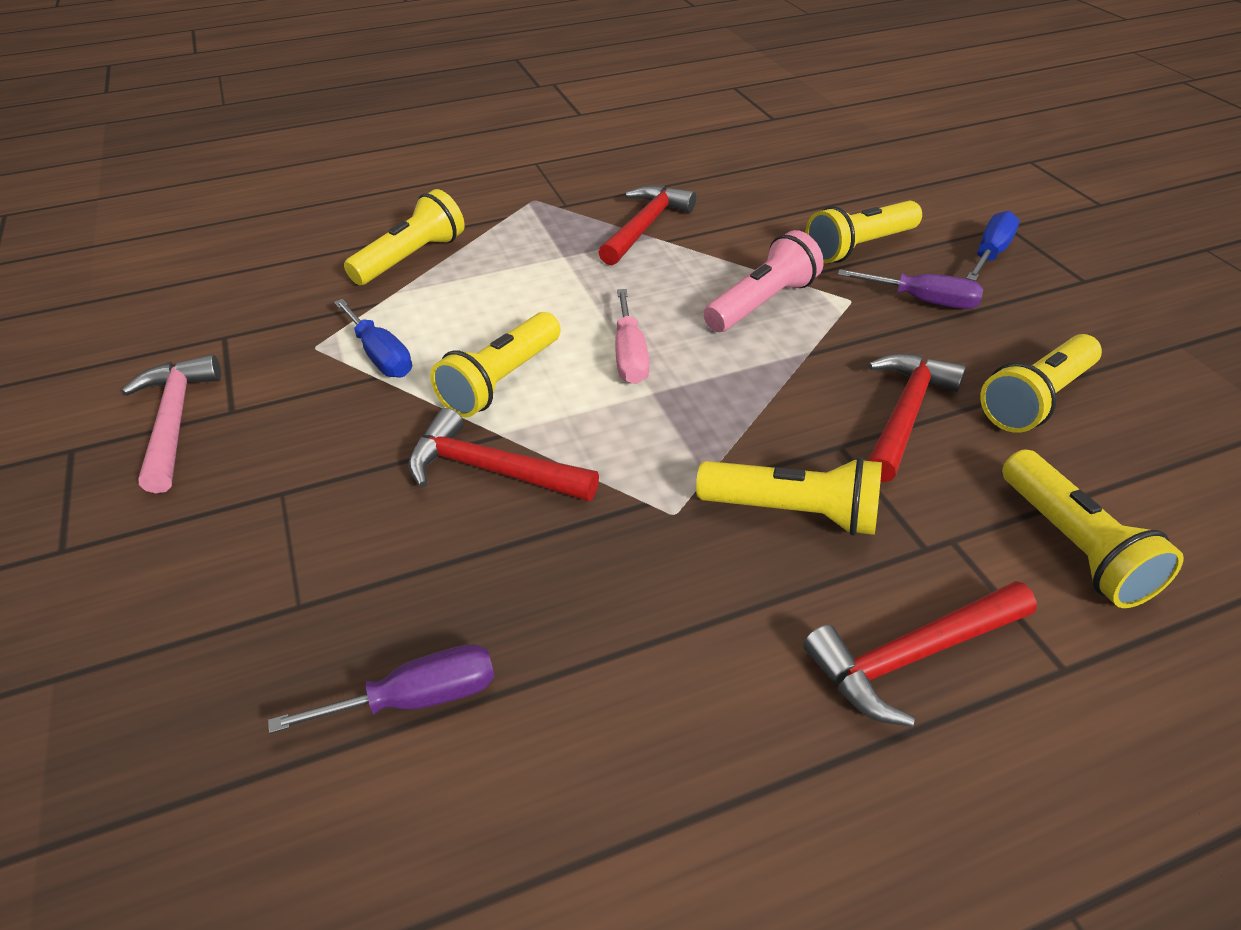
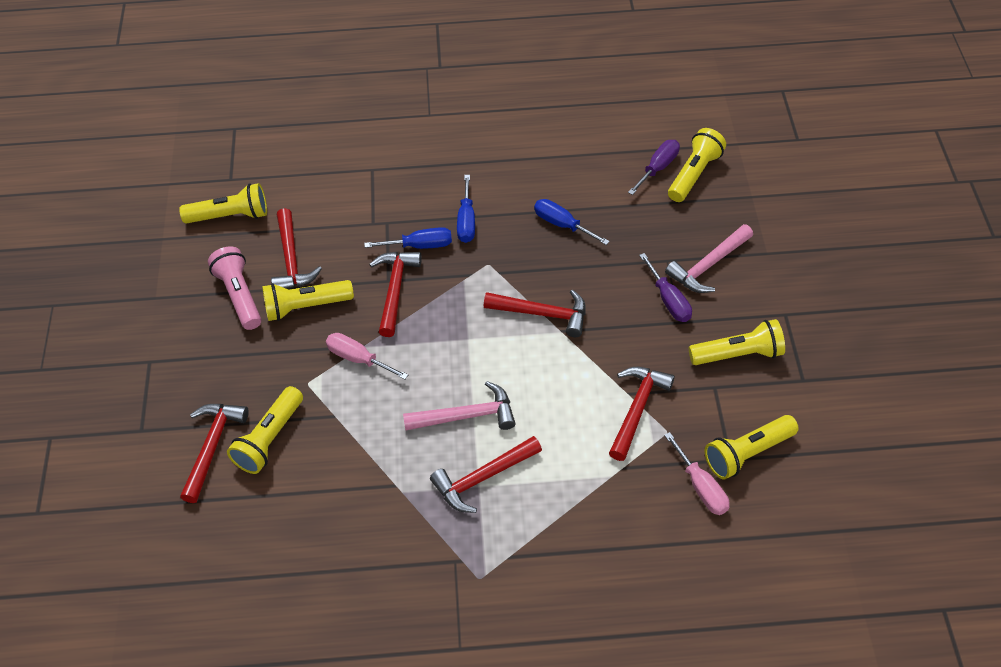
blue screwdriver: 2 -> 3
pink hammer: 1 -> 2
pink screwdriver: 1 -> 2
red hammer: 4 -> 6

